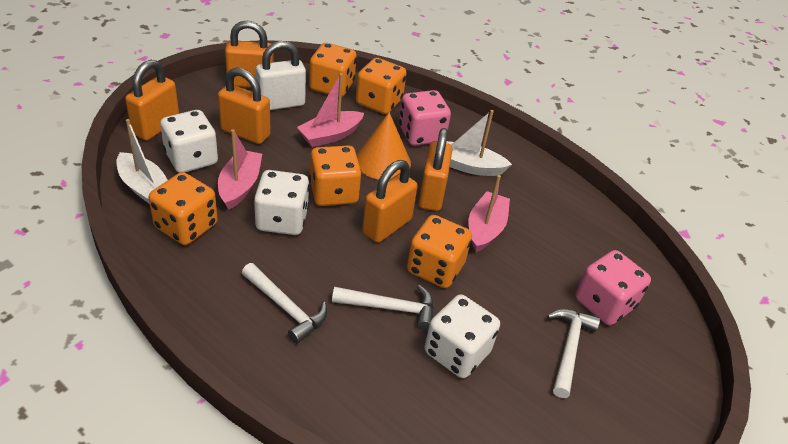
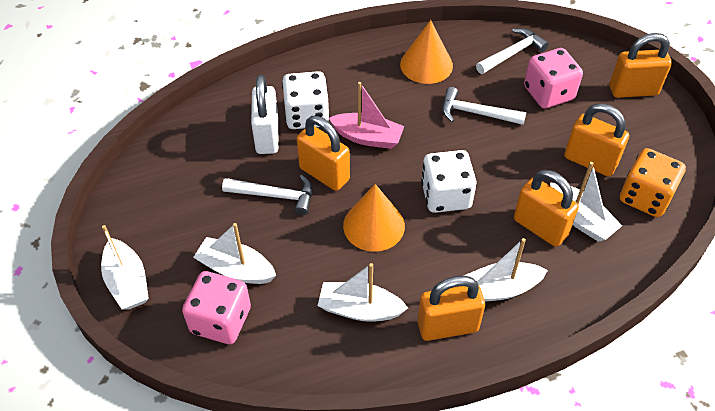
orange cone: 1 -> 2
orange dice: 5 -> 1
pink boat: 3 -> 1
white boat: 2 -> 5
white dice: 3 -> 2

